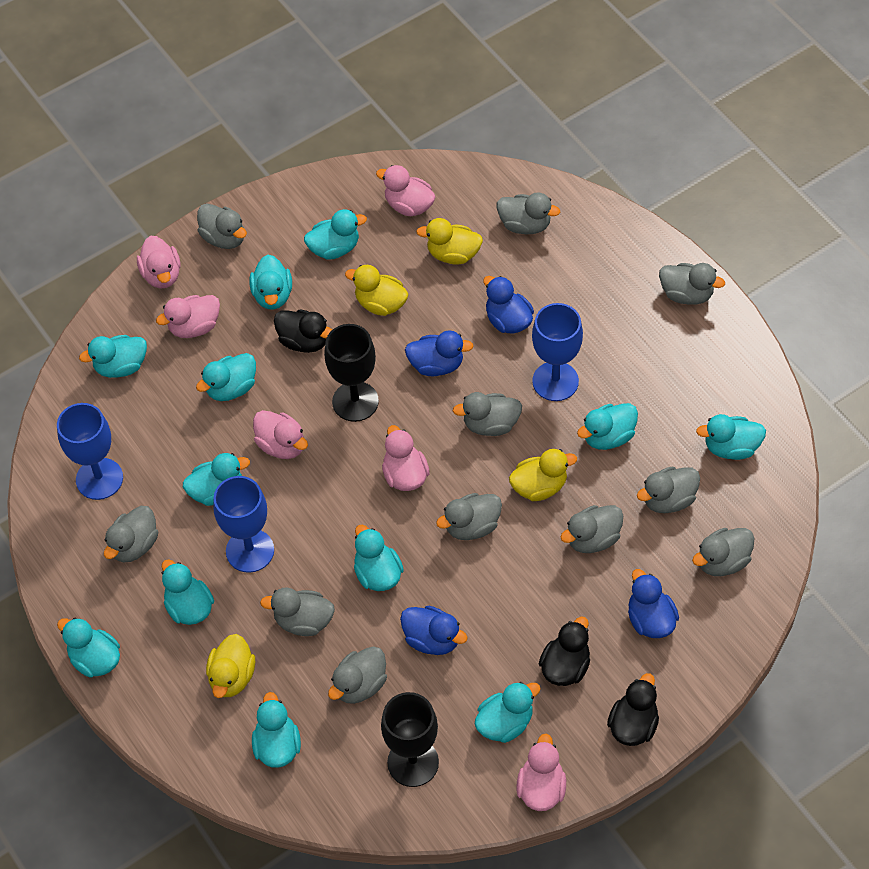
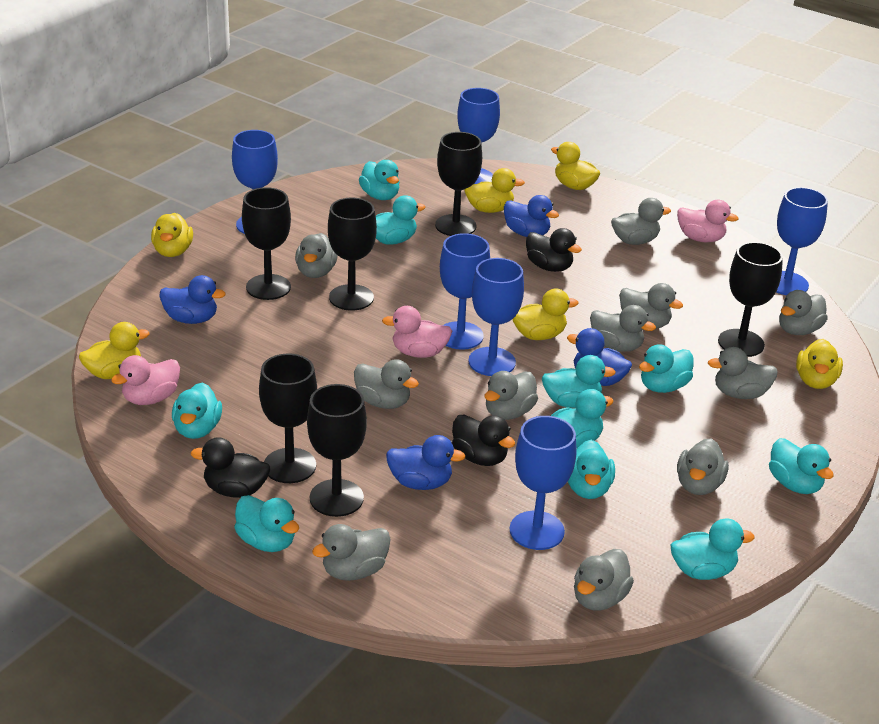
black goblet: 2 -> 6
blue goblet: 3 -> 6
pink duck: 6 -> 3
turquoise duck: 12 -> 10
yellow duck: 4 -> 6

